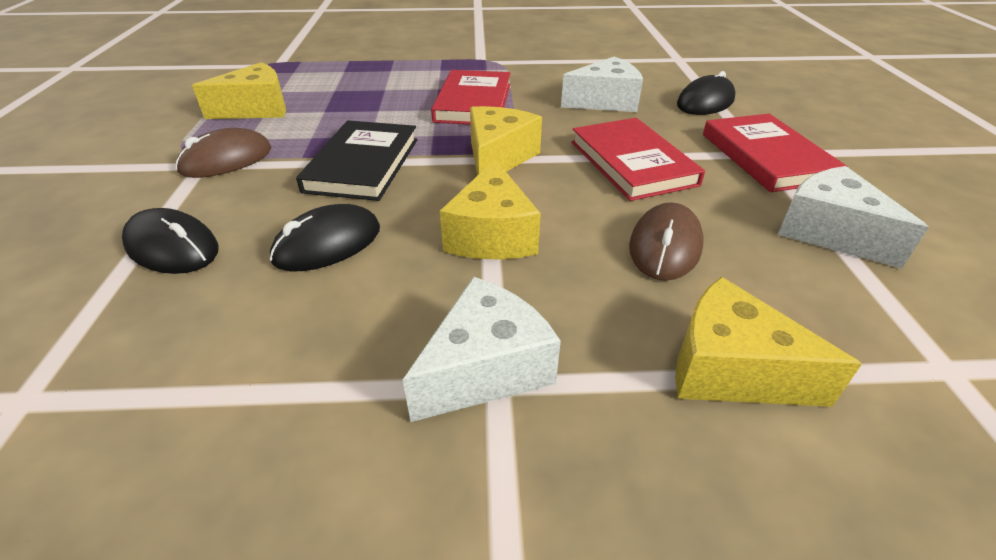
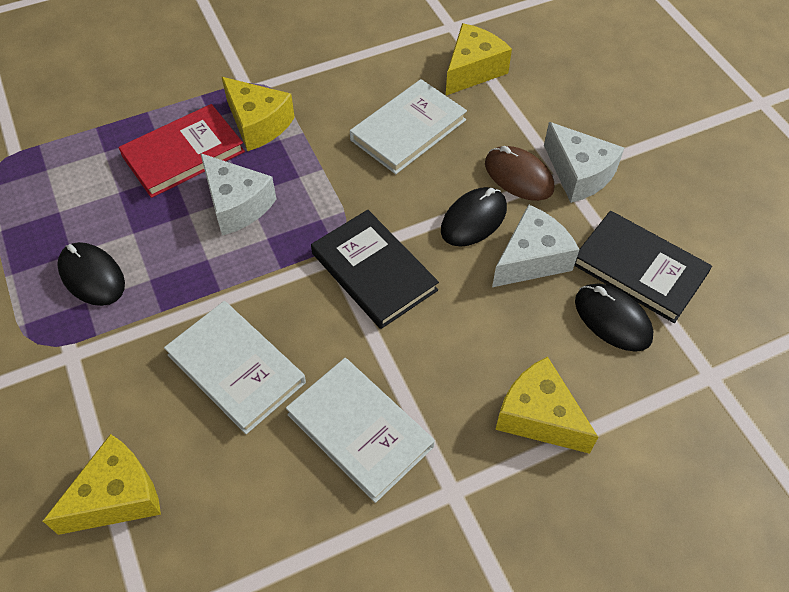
black book: 1 -> 2
brown mouse: 2 -> 1
red book: 3 -> 1
white book: 0 -> 3

